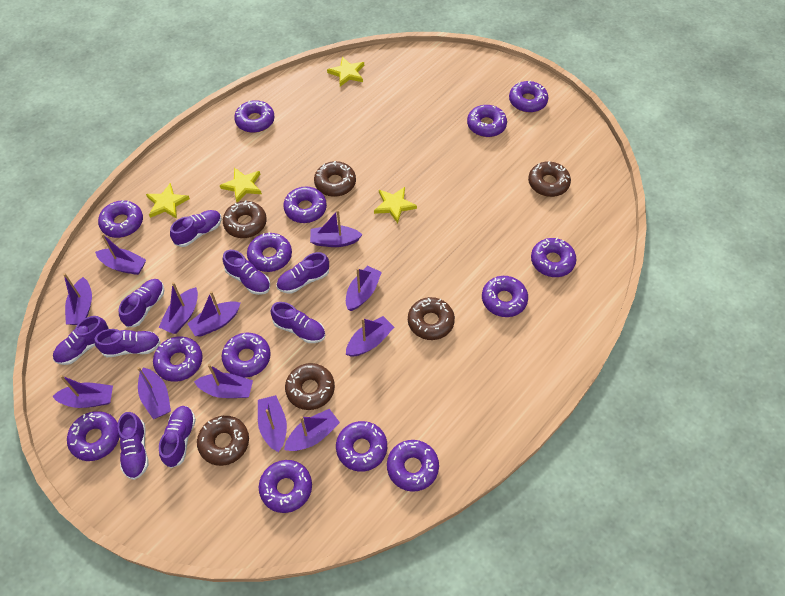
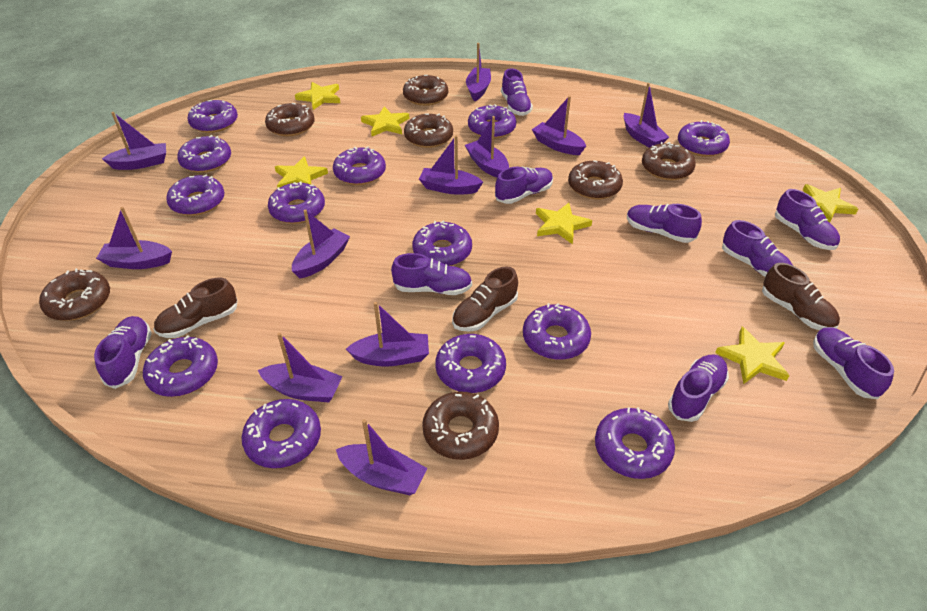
brown donut: 6 -> 7
brown shoe: 0 -> 3
purple boat: 12 -> 11
purple donut: 14 -> 13
yellow star: 4 -> 6

